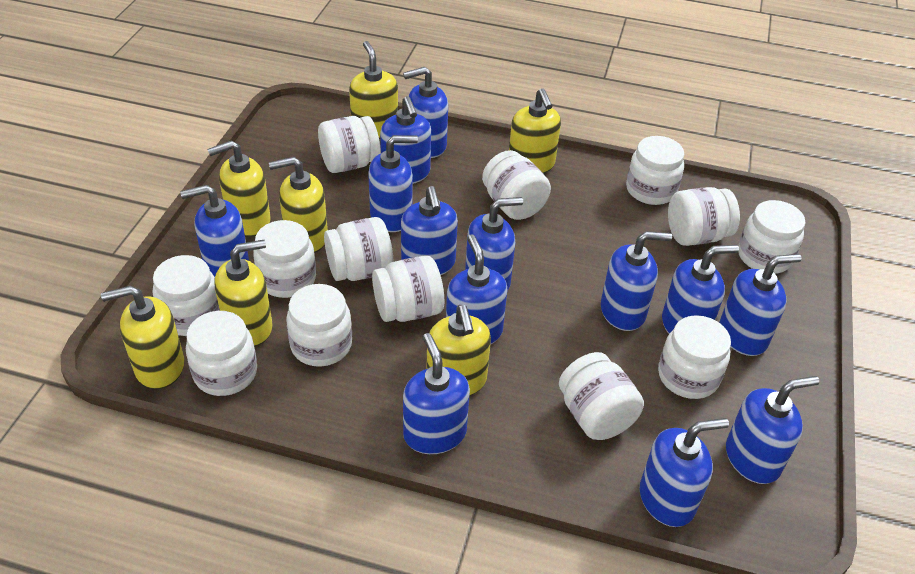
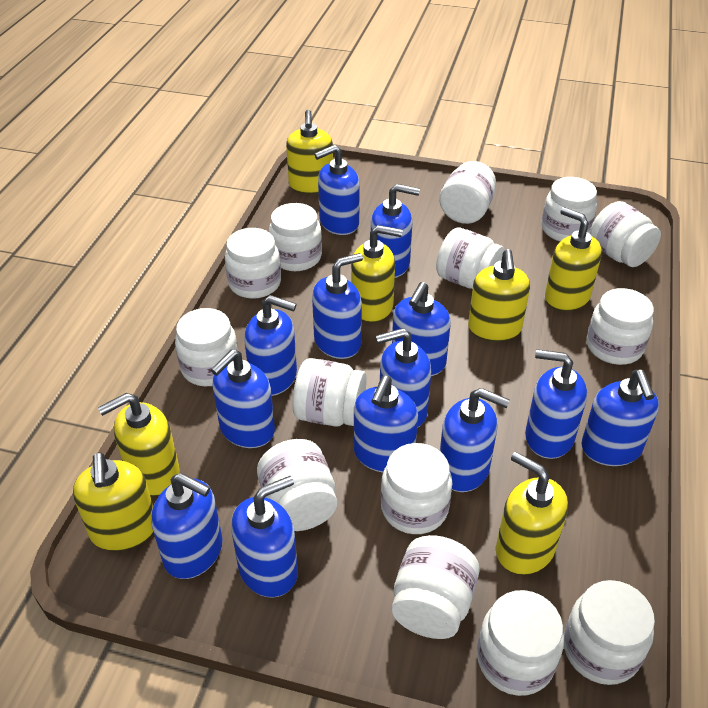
white jar: 13 -> 14

